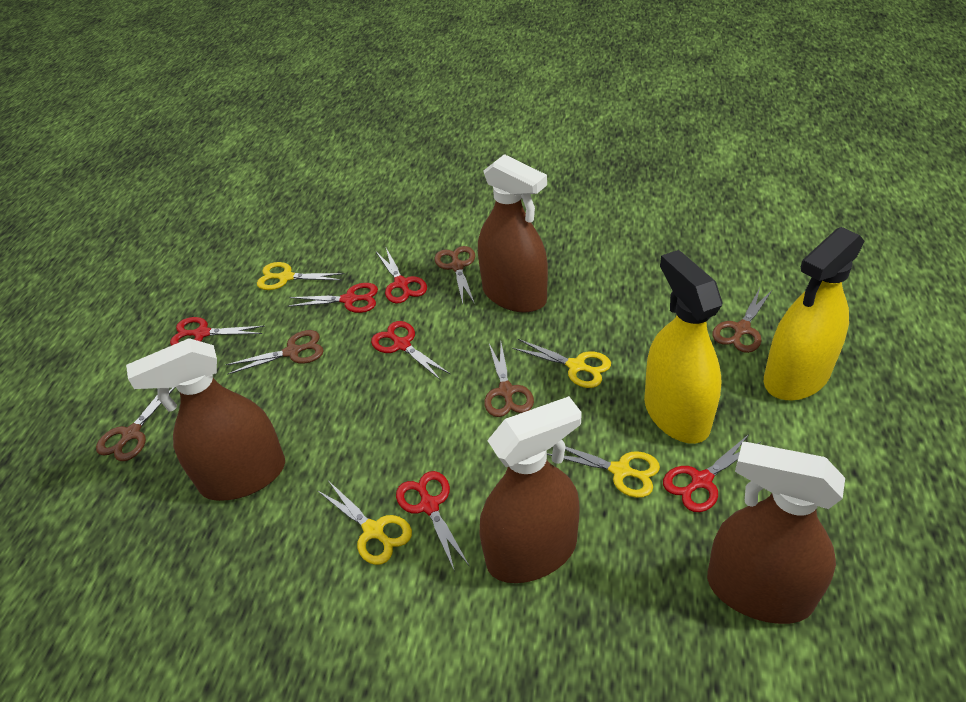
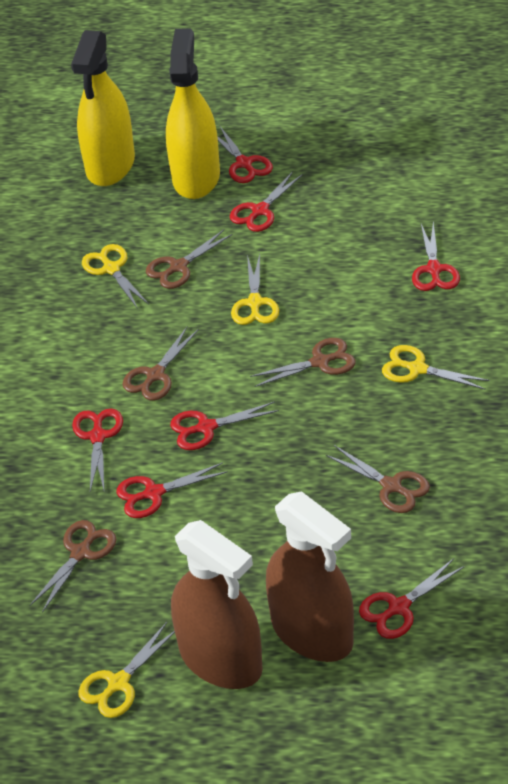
brown spray bottle: 4 -> 2
red scissors: 6 -> 7

